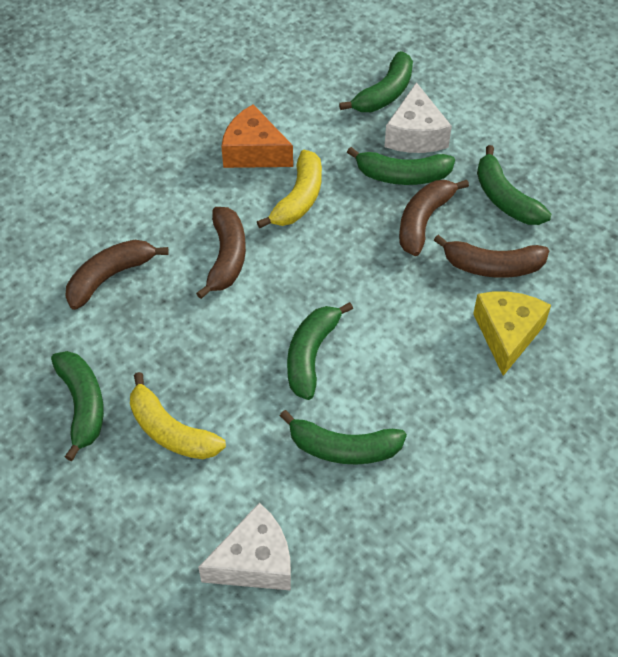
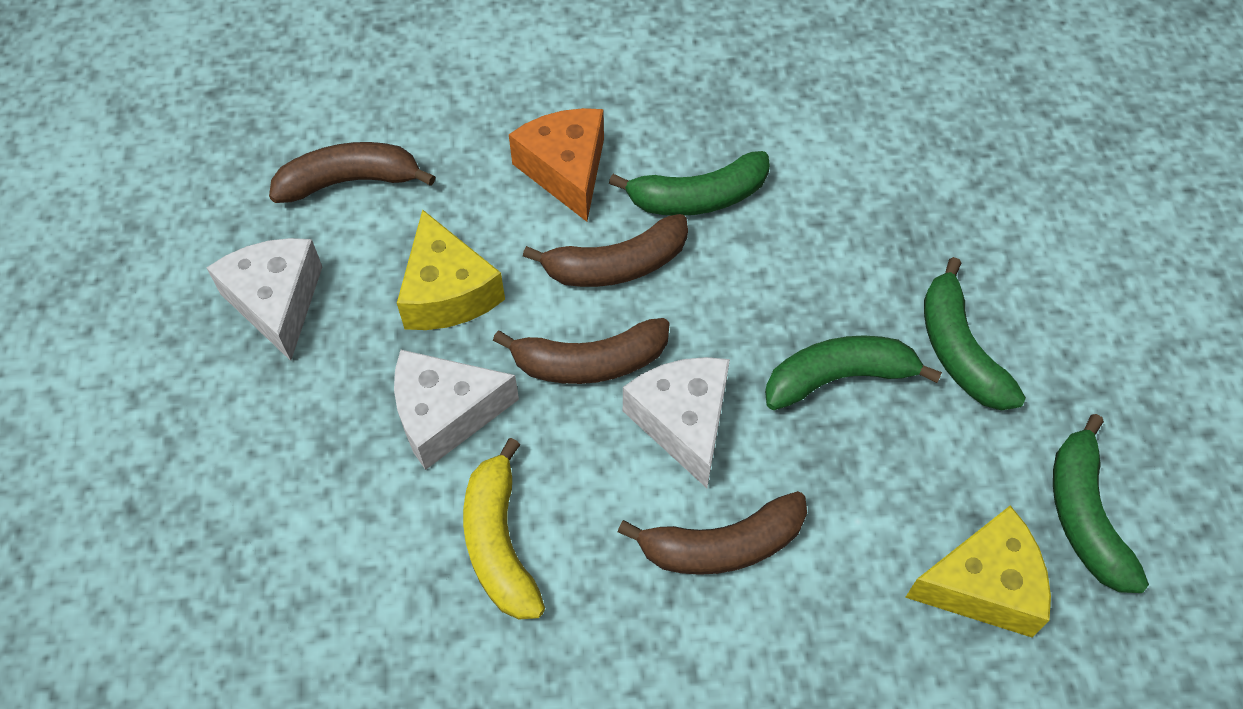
green banana: 6 -> 4
white cheese: 2 -> 3
yellow banana: 2 -> 1
yellow cheese: 1 -> 2

